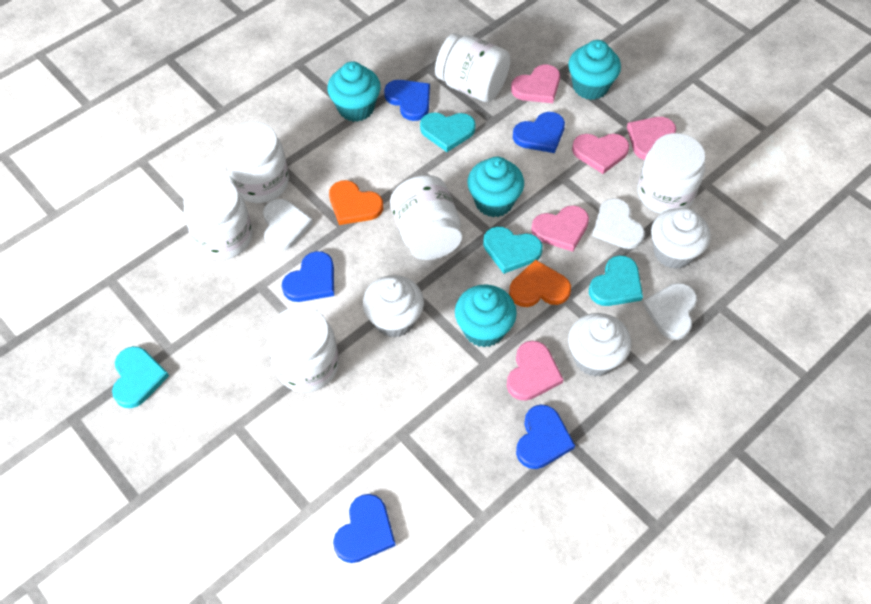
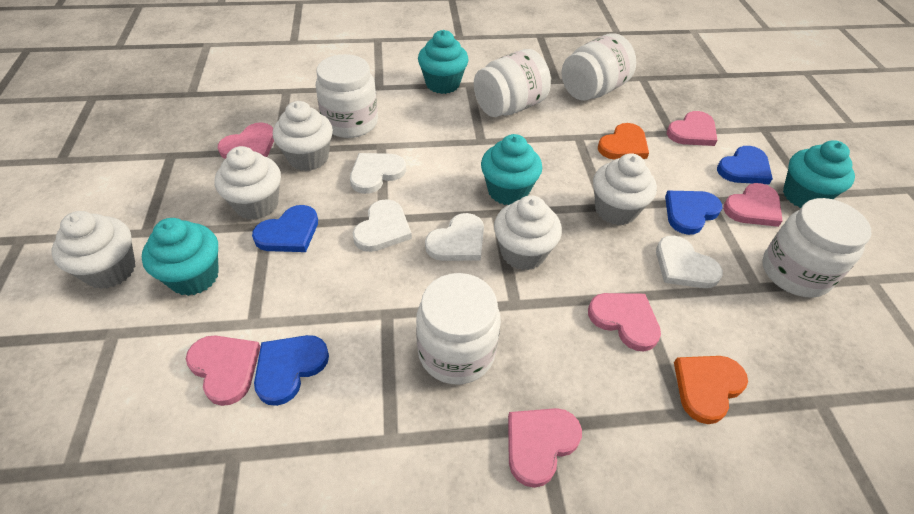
blue heart: 5 -> 4
pink heart: 5 -> 6
turquoise heart: 4 -> 0
white cupcake: 3 -> 5
white heart: 3 -> 4
white jar: 6 -> 5

